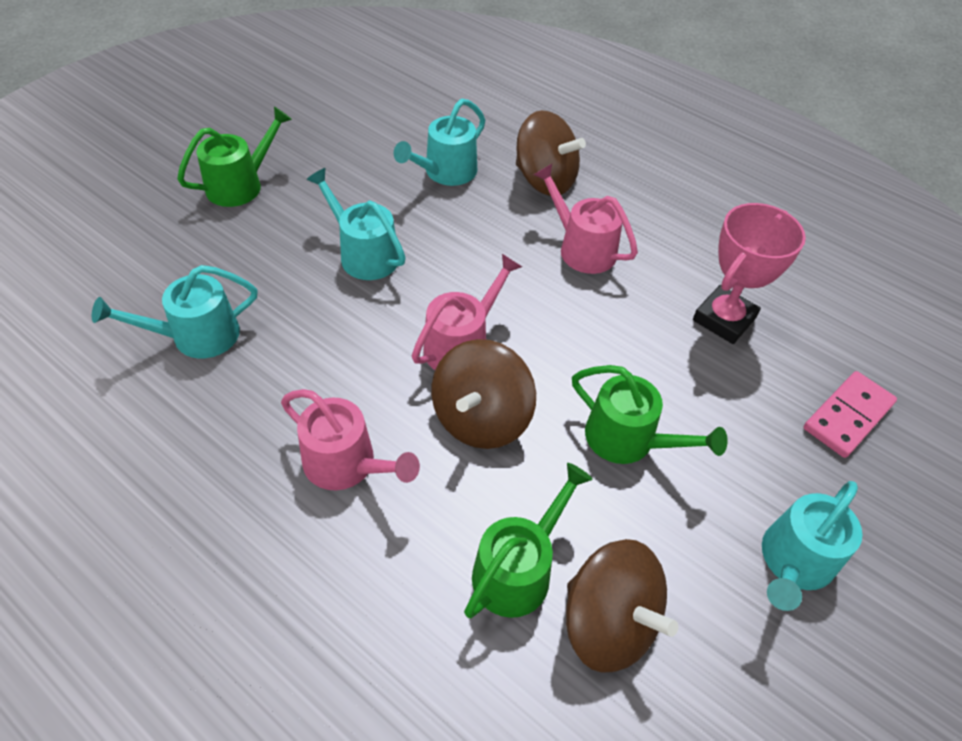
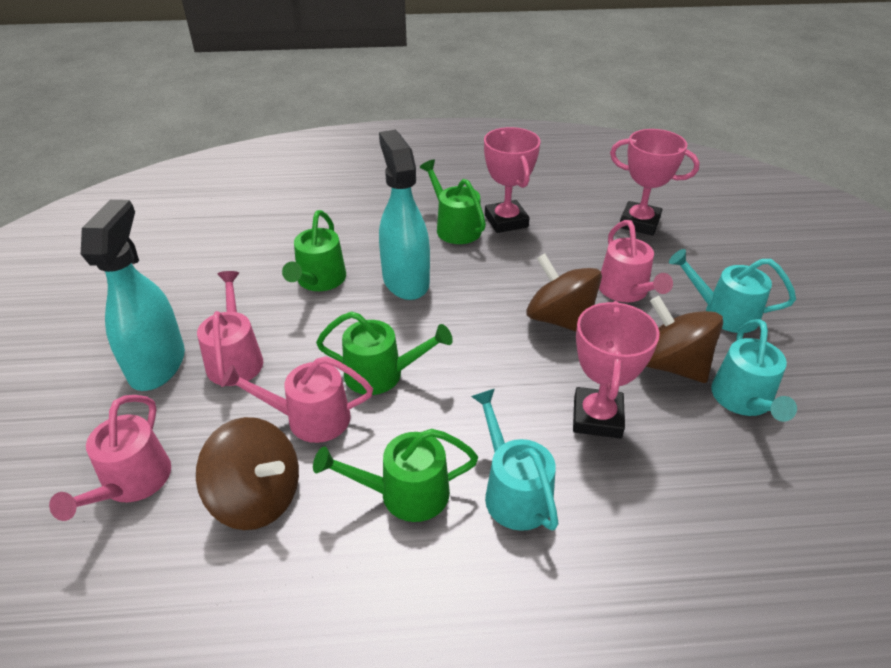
green watering can: 3 -> 4
pink domino: 1 -> 0
pink trophy: 1 -> 3
pink watering can: 3 -> 4
turquoise spray bottle: 0 -> 2
turquoise watering can: 4 -> 3

